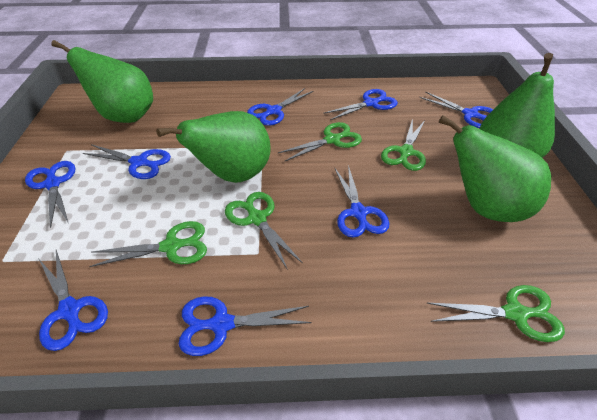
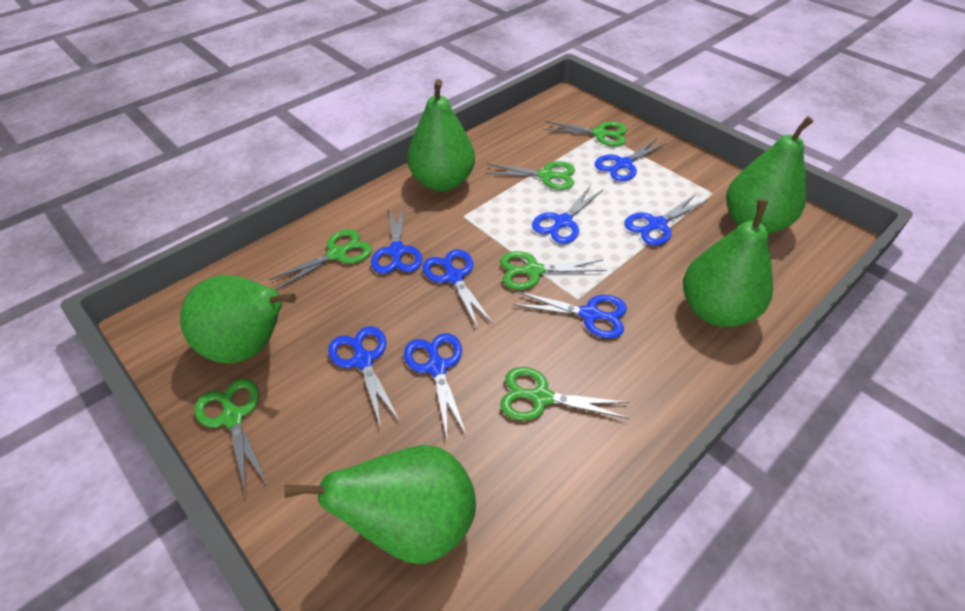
green pear: 4 -> 5
green scissors: 5 -> 6

